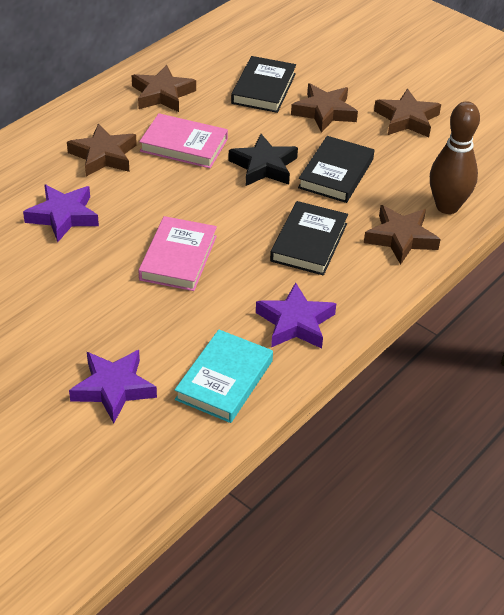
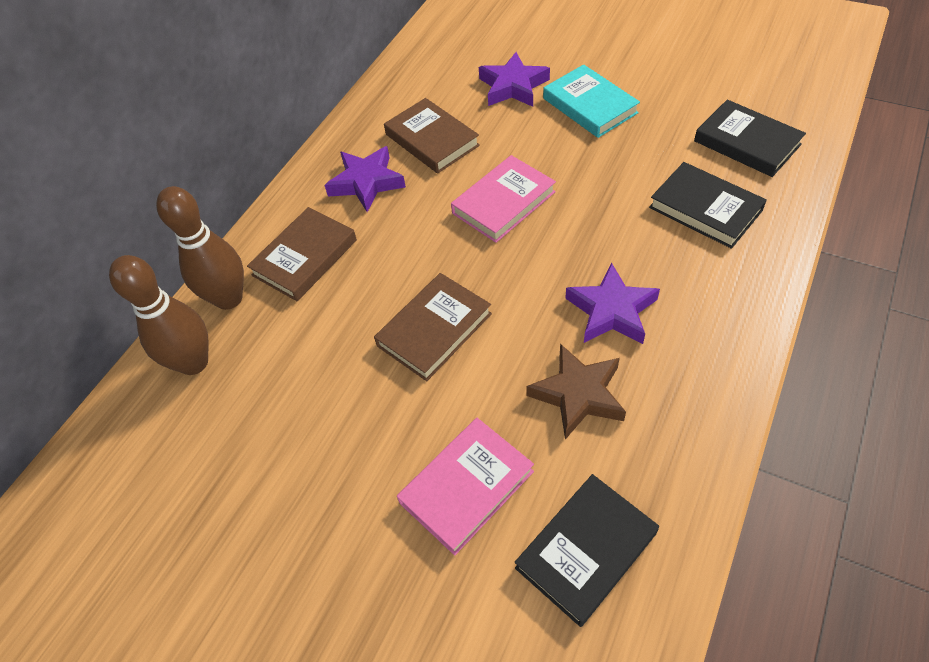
black star: 1 -> 0
brown book: 0 -> 3
brown bowling pin: 1 -> 2
brown star: 5 -> 1

